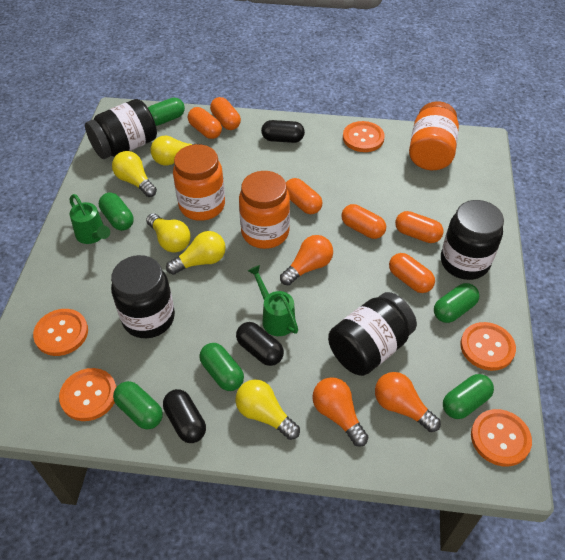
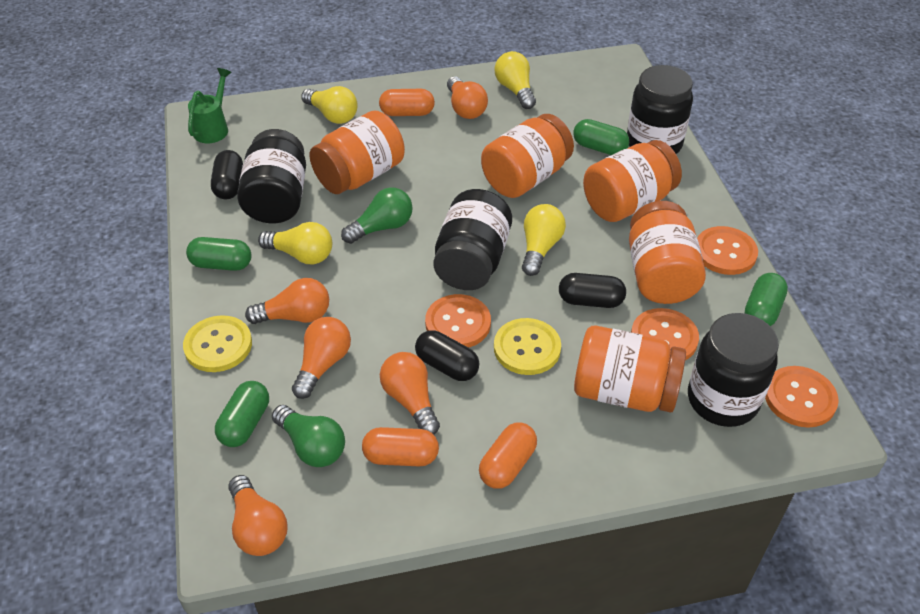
green capsule: 6 -> 4
green light bulb: 0 -> 2
green watering can: 2 -> 1
orange button: 5 -> 4
orange capsule: 6 -> 3
orange jar: 3 -> 5
orange light bulb: 3 -> 5
yellow button: 0 -> 2
yellow light bulb: 5 -> 4

